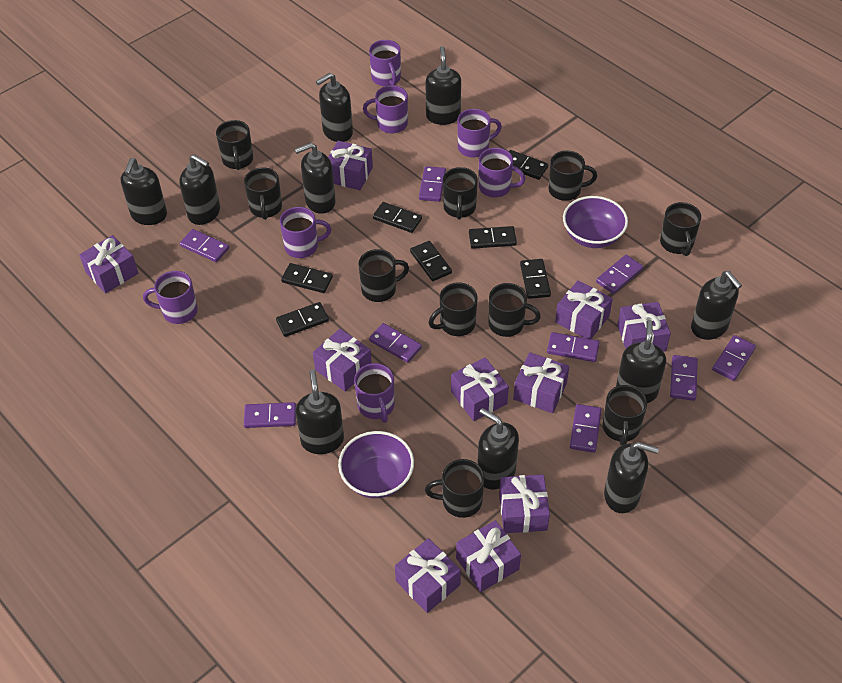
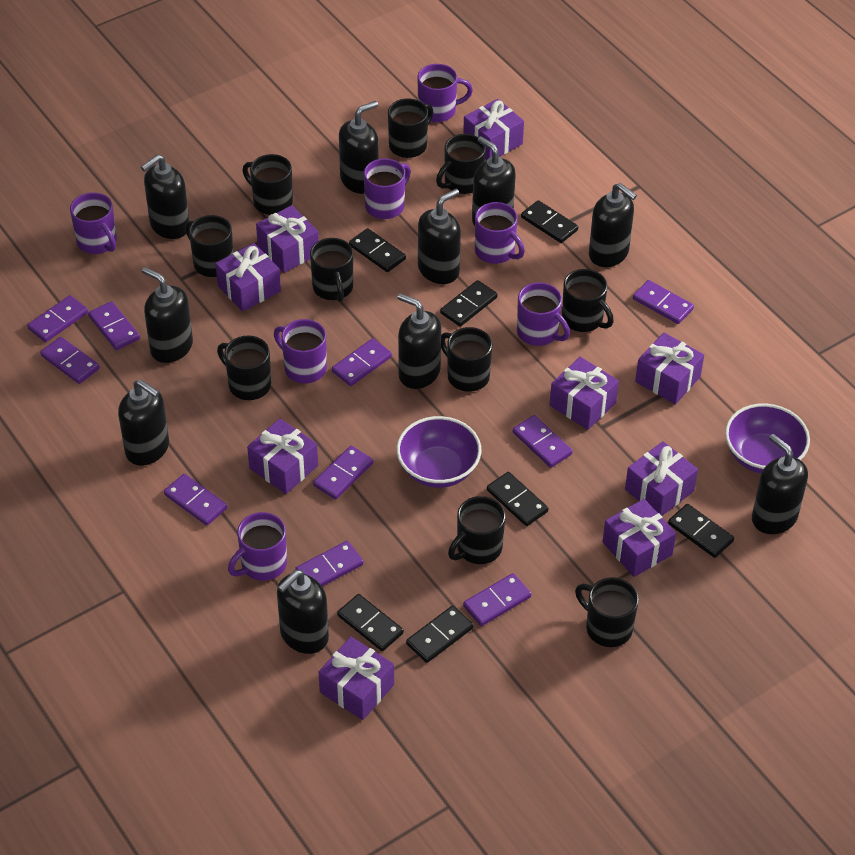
purple domino: 9 -> 10
purple gift: 10 -> 9

